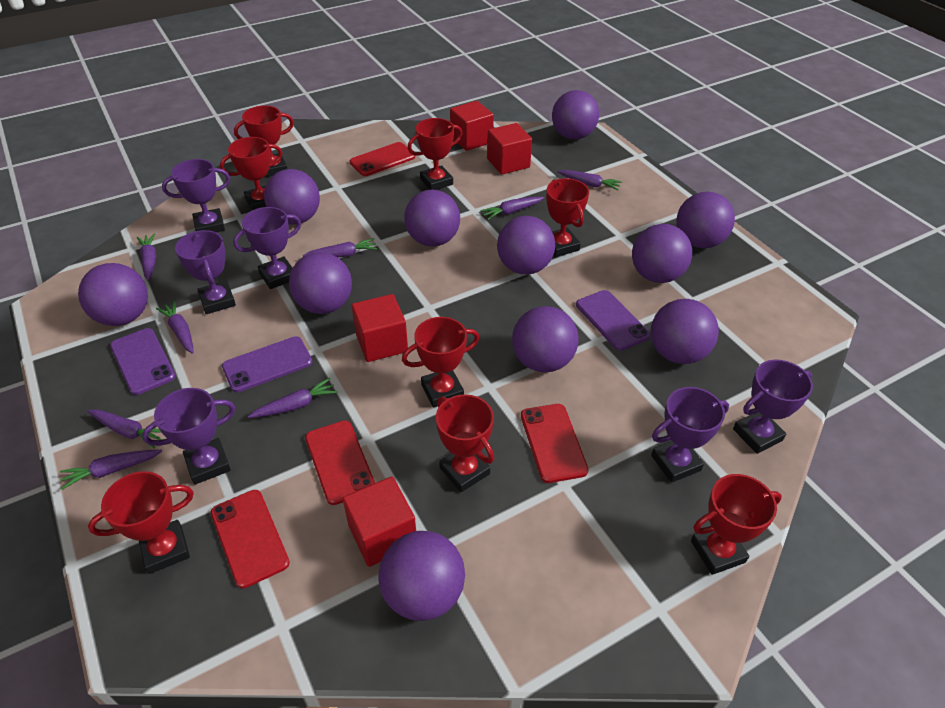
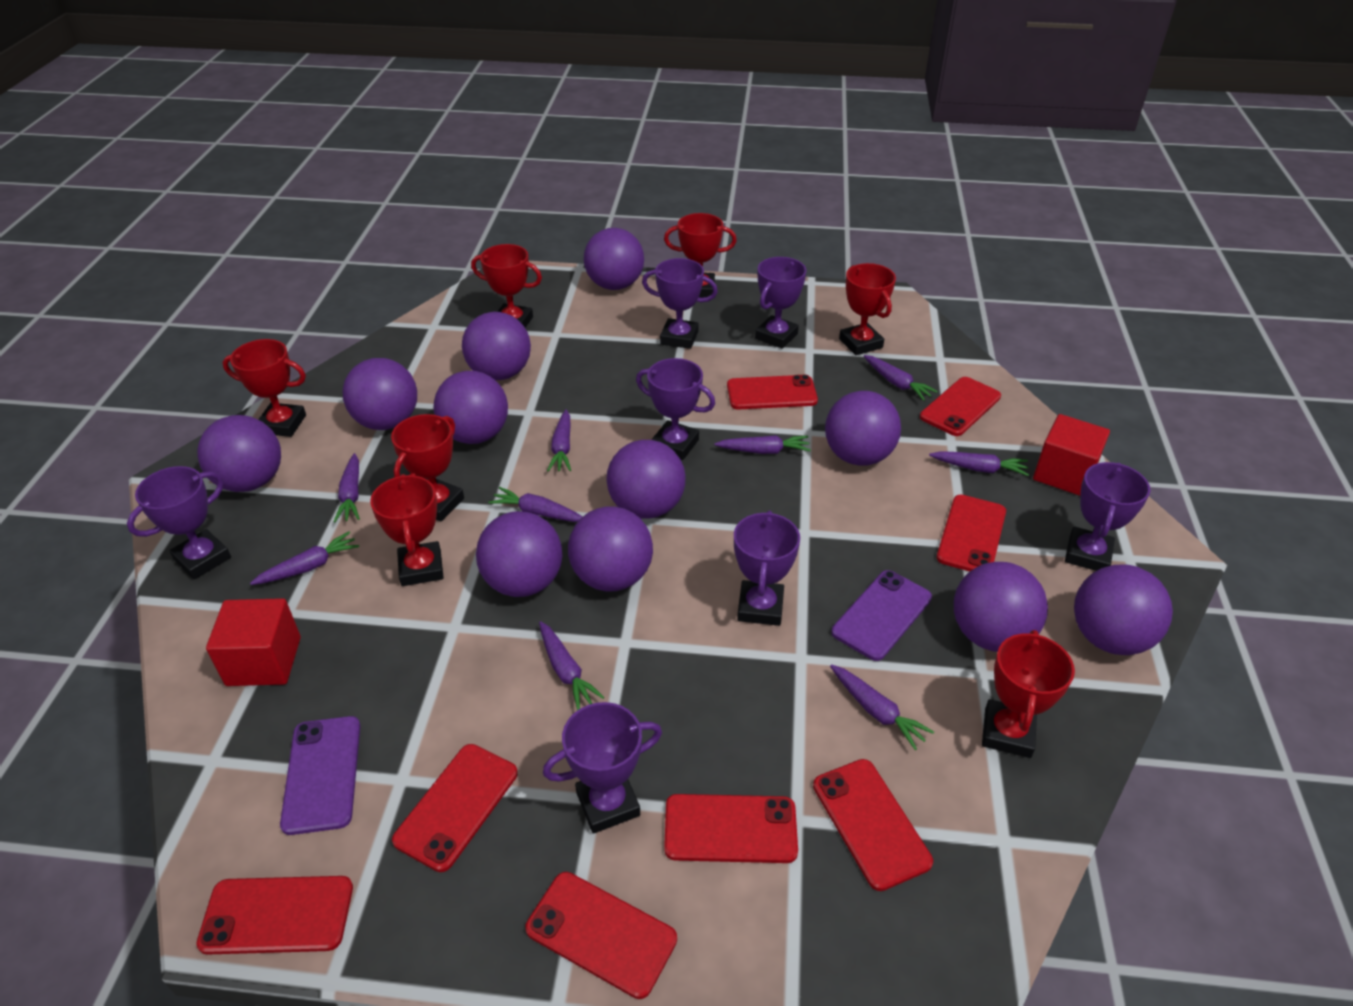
purple carrot: 8 -> 9
purple phone: 3 -> 2
purple trophy: 6 -> 7
red cube: 4 -> 2
red phone: 4 -> 8
red trophy: 8 -> 7

